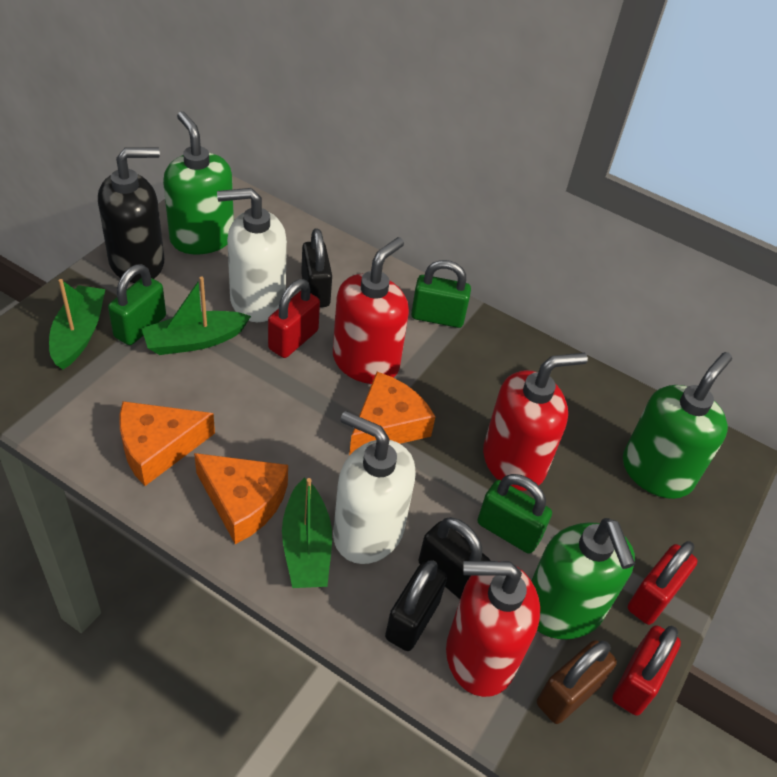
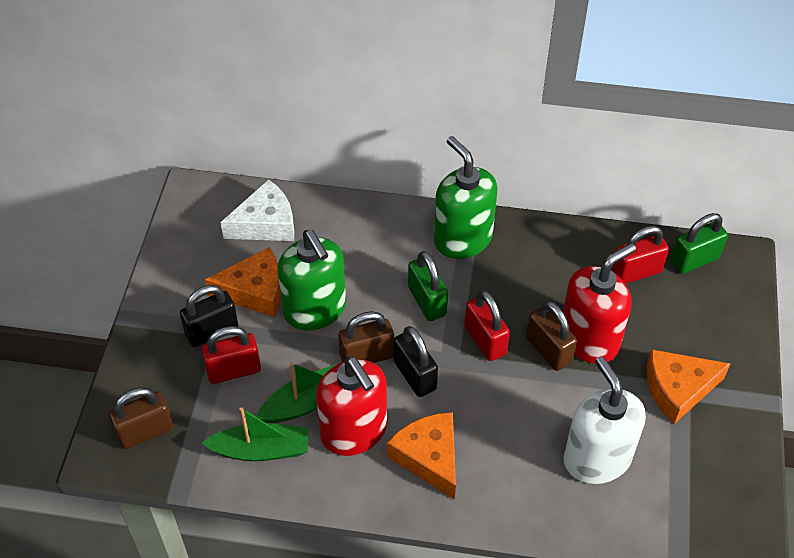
black padlock: 3 -> 2
black soap dispenser: 1 -> 0
brown padlock: 1 -> 3
green boat: 3 -> 2
green padlock: 3 -> 2
green soap dispenser: 3 -> 2
red soap dispenser: 3 -> 2
white cheese: 0 -> 1
white soap dispenser: 2 -> 1

